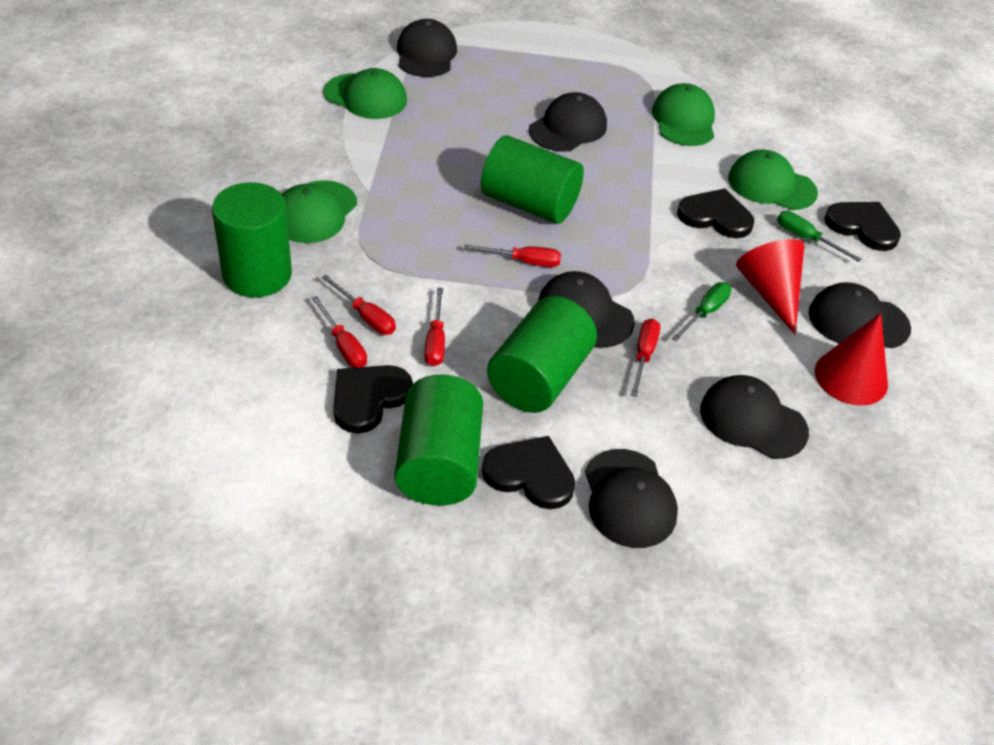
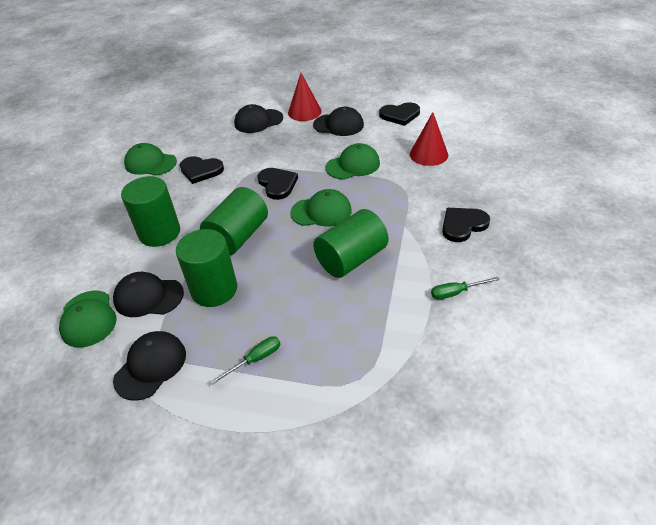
black cap: 6 -> 4
red screwdriver: 5 -> 0

